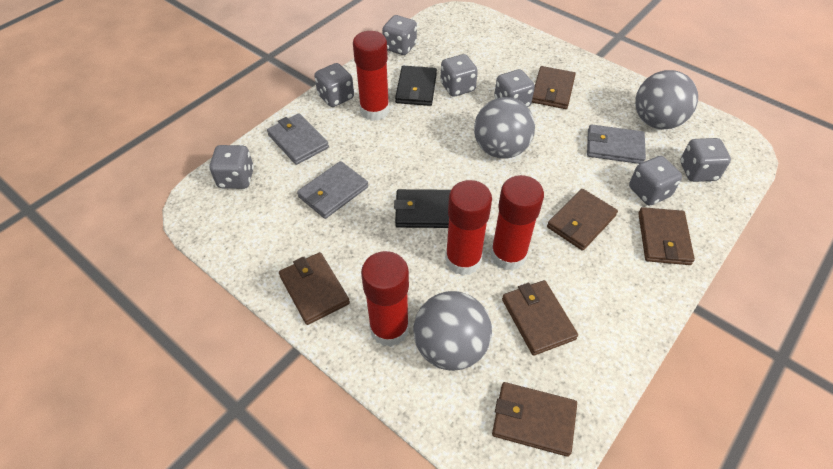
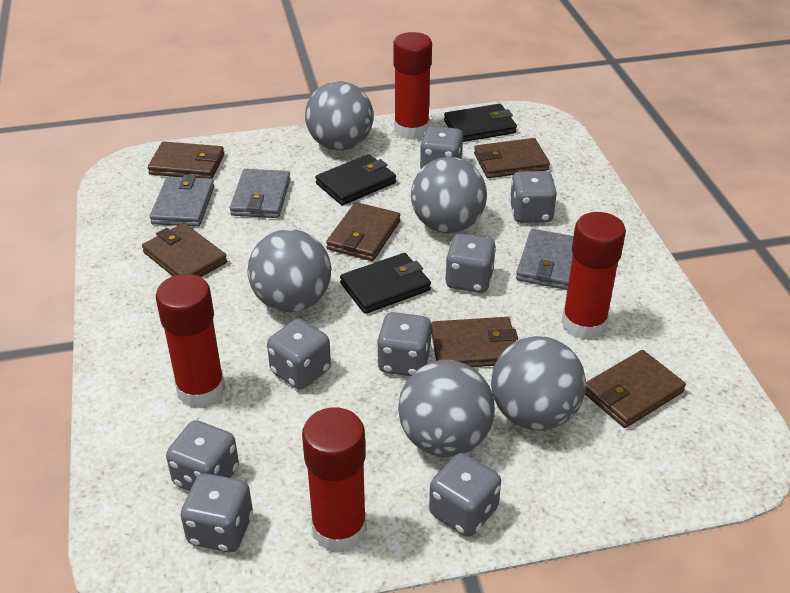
black wallet: 2 -> 3
grey ball: 3 -> 5
grey dice: 7 -> 8

